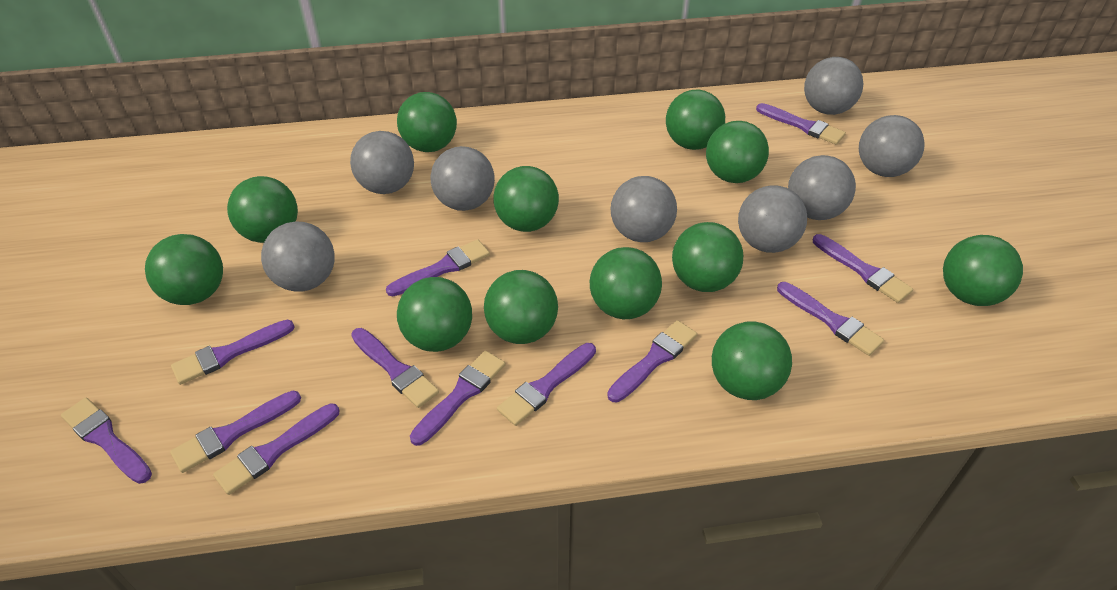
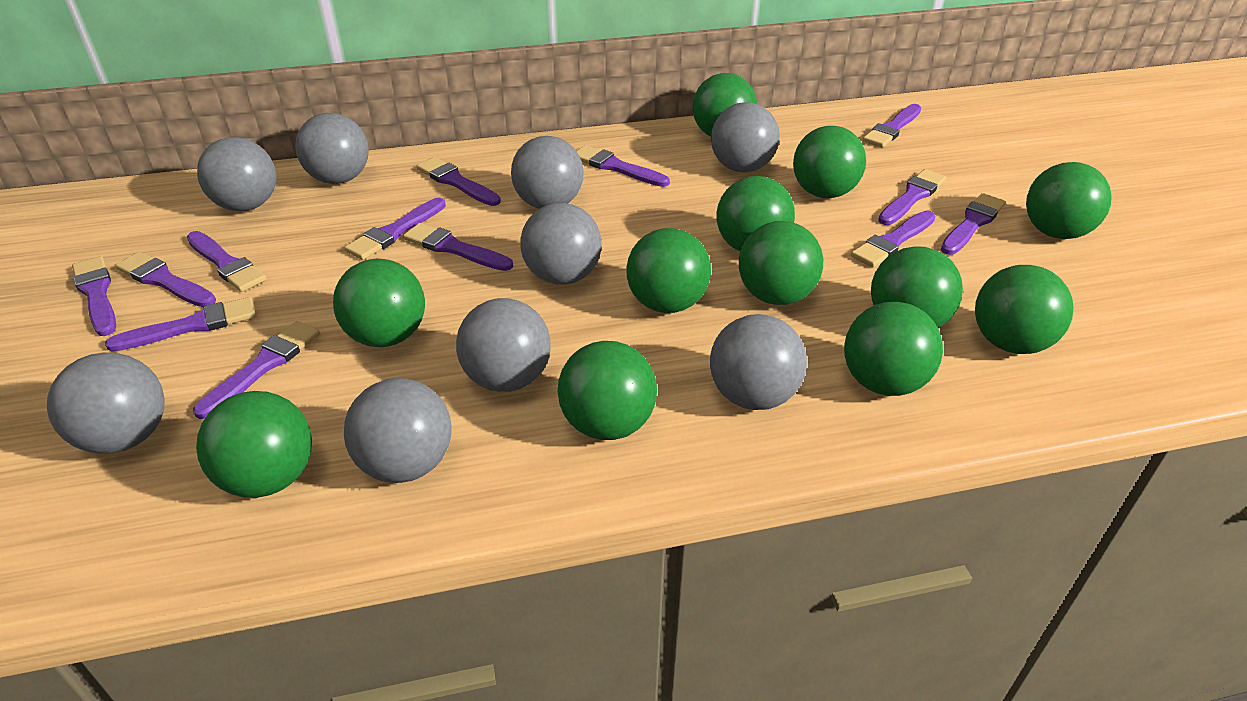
grey ball: 8 -> 9
purple brush: 12 -> 13

